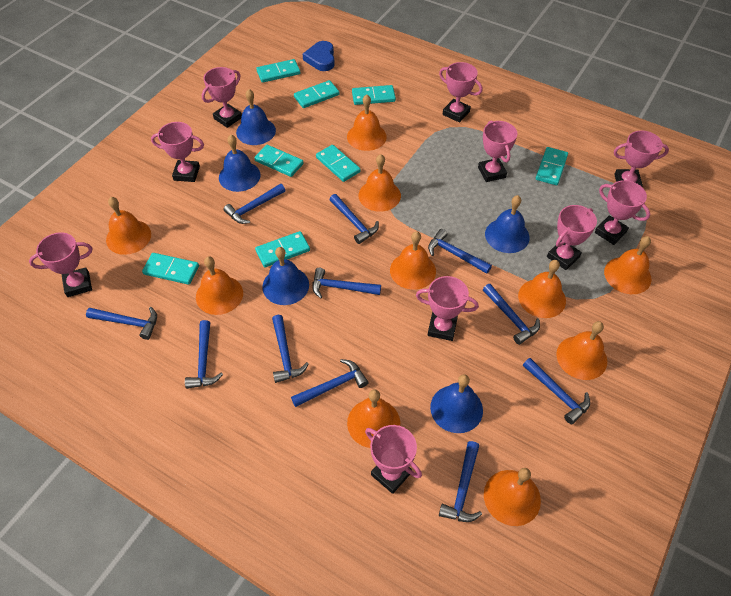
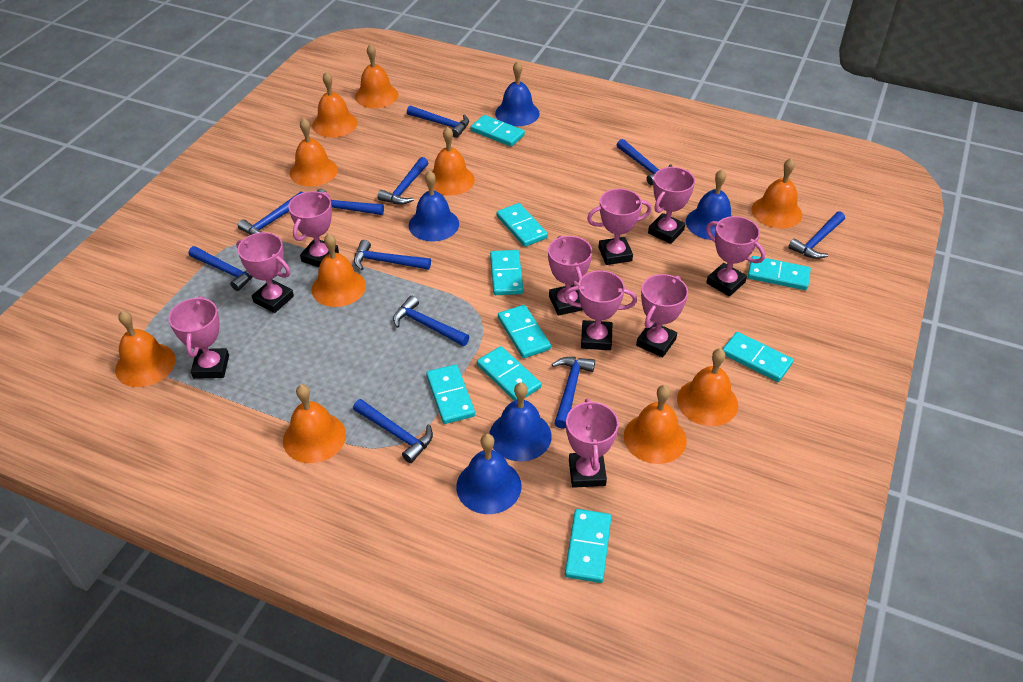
blue heart: 1 -> 0
turquoise domino: 8 -> 9

